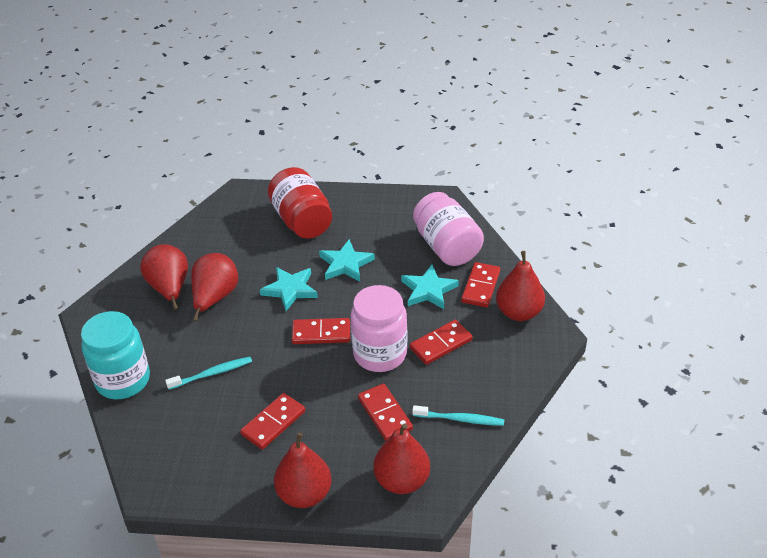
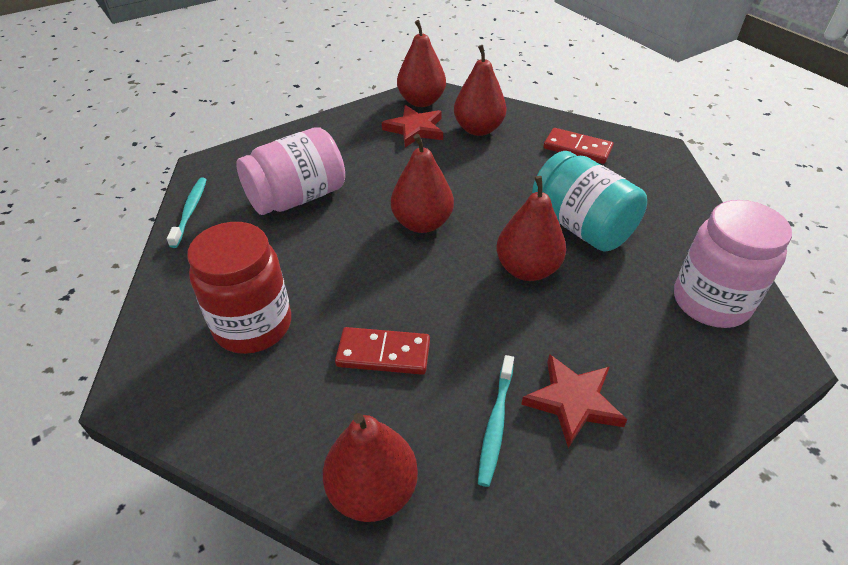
red domino: 5 -> 2
red star: 0 -> 2
turquoise star: 3 -> 0

